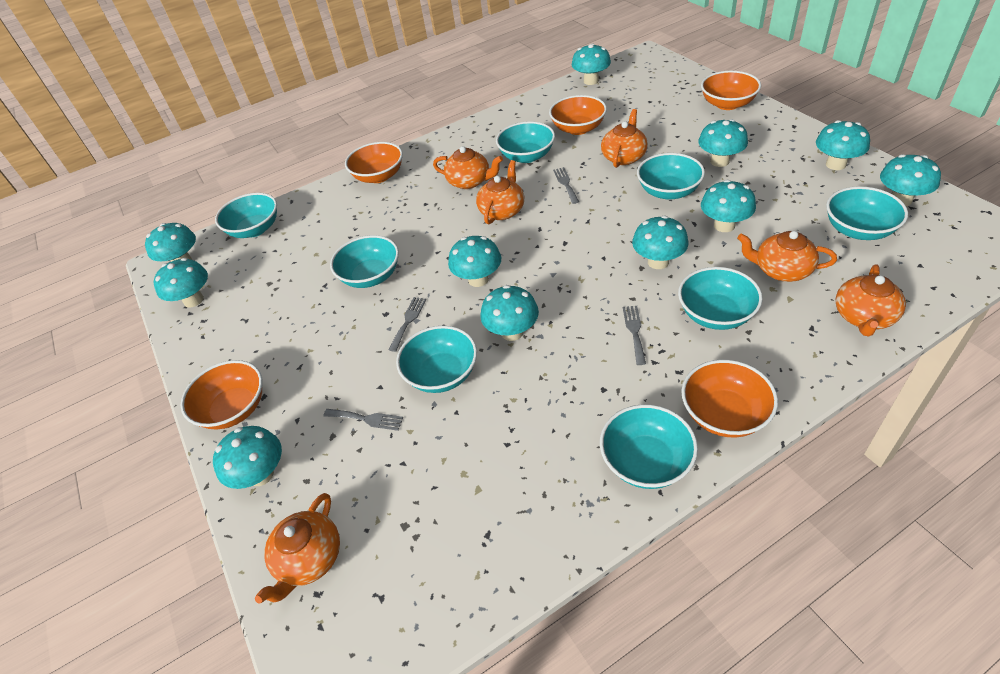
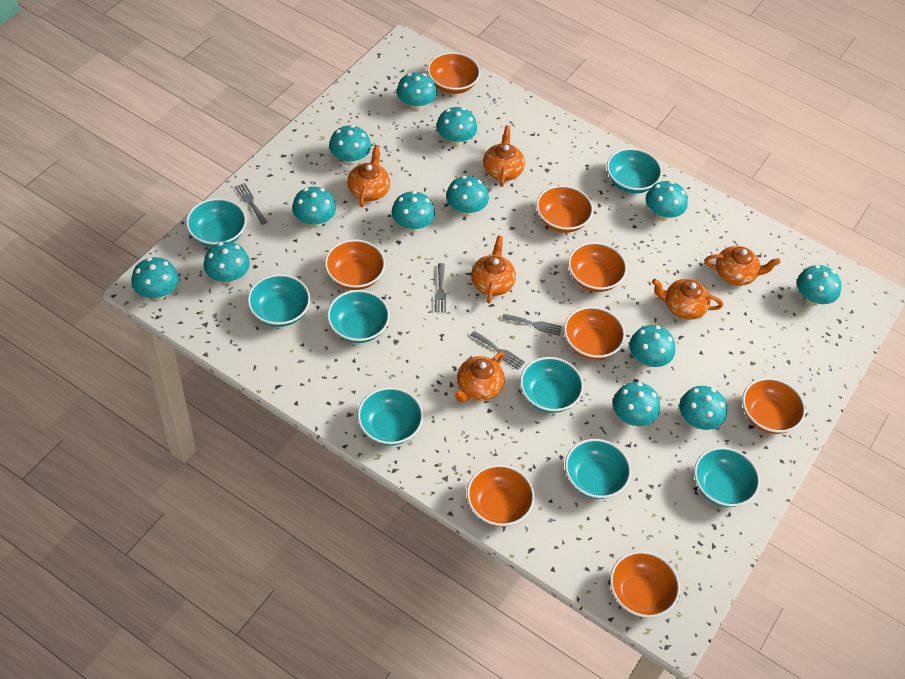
orange bowl: 5 -> 8
turquoise mushroom: 11 -> 13

